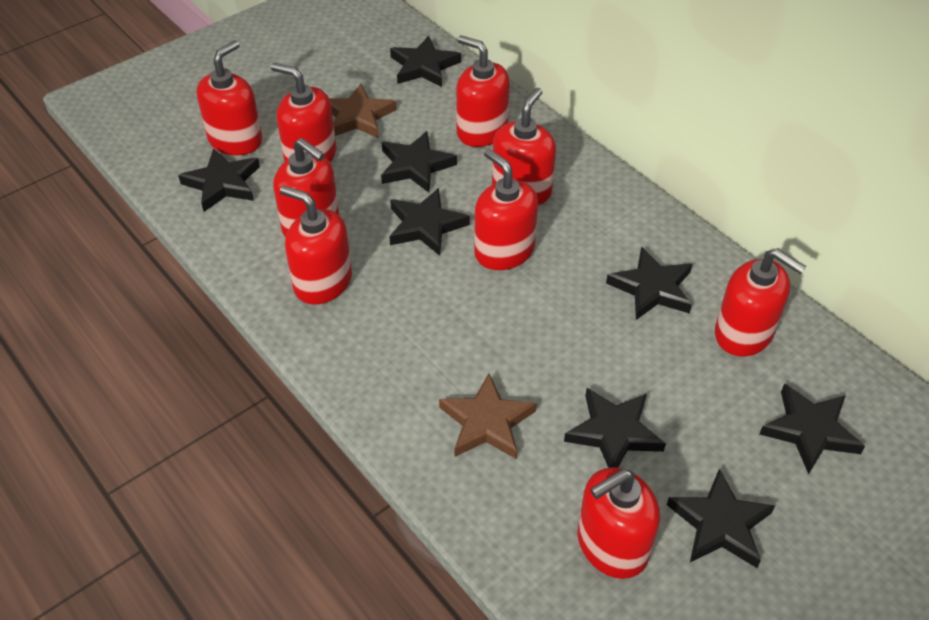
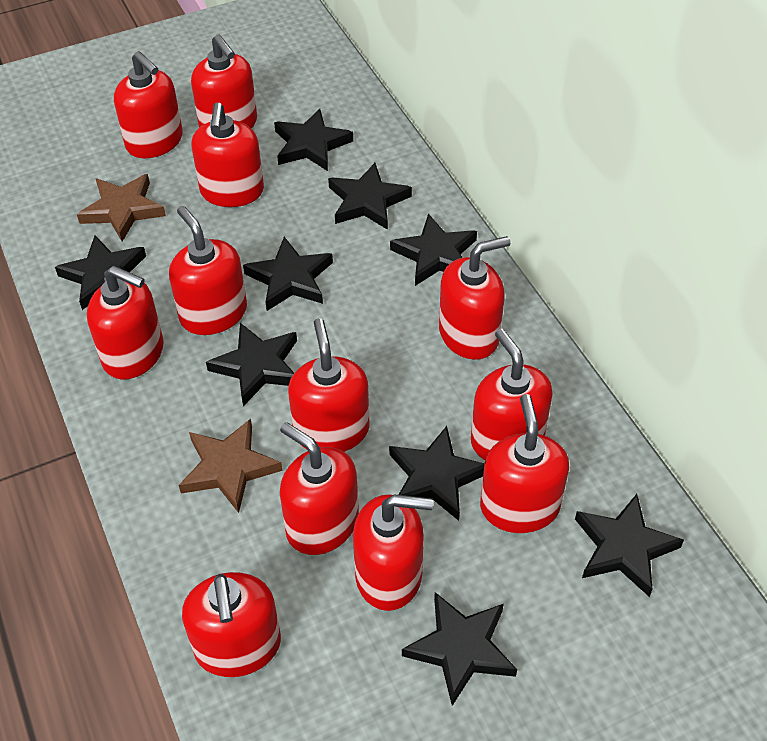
black star: 8 -> 9
red soap dispenser: 9 -> 12

